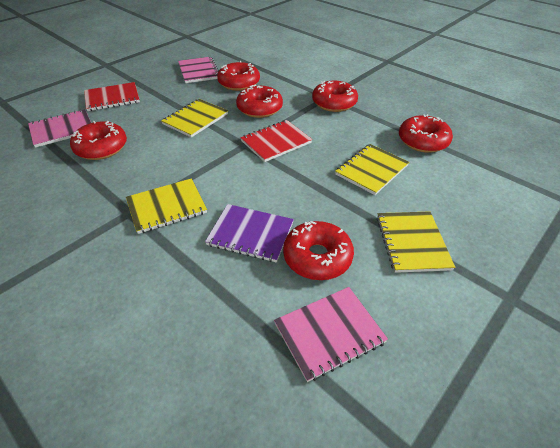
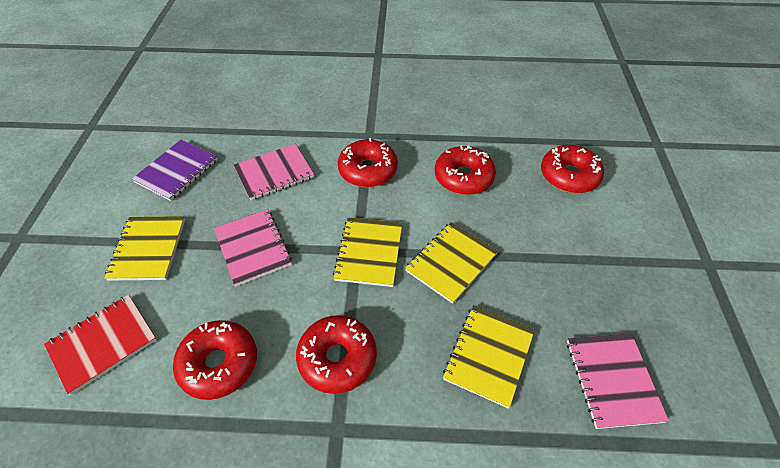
red donut: 6 -> 5
red notebook: 2 -> 1

